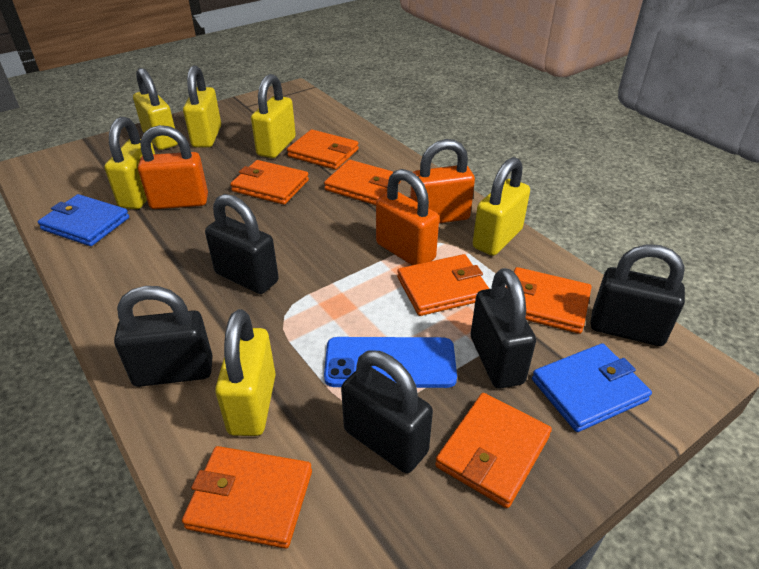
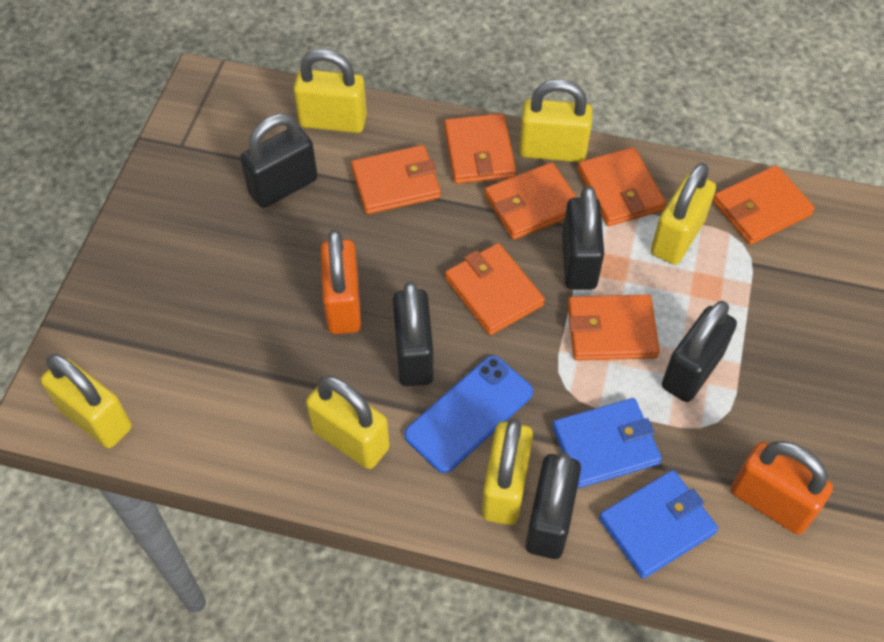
orange padlock: 3 -> 2

